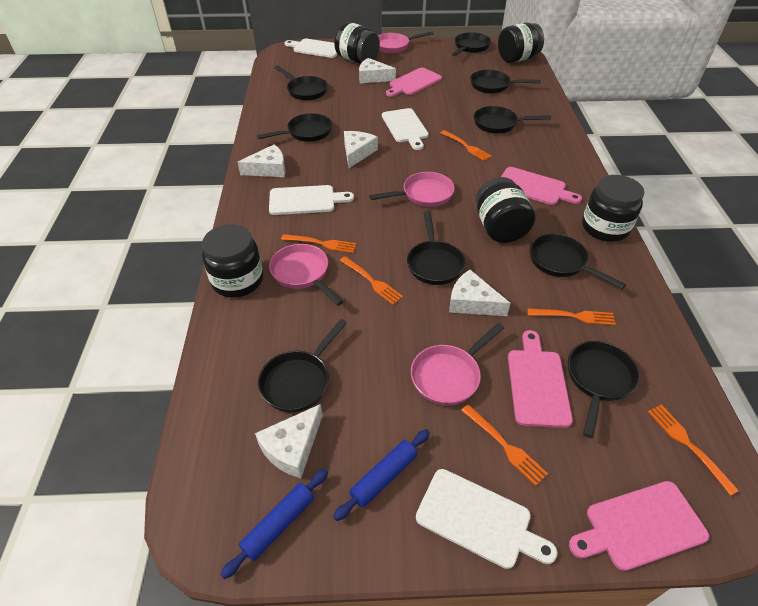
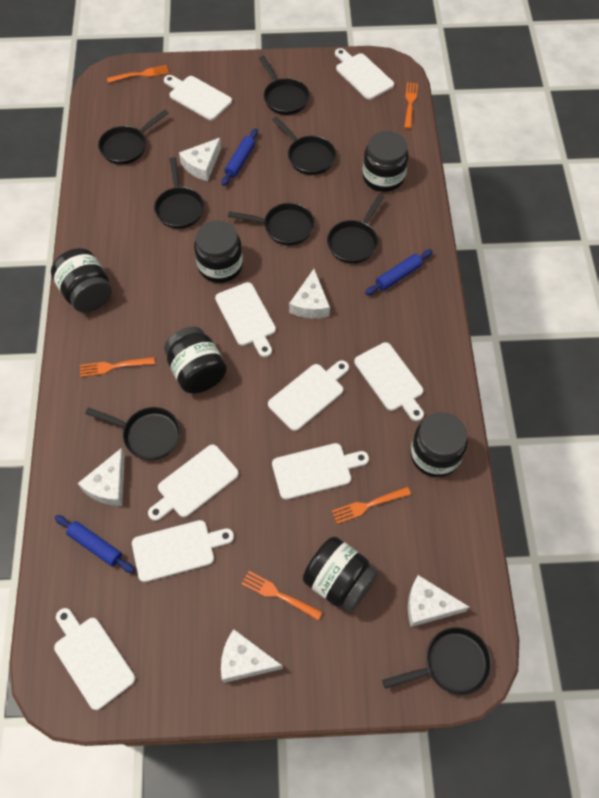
black jar: 5 -> 6
black pan: 9 -> 8
blue rolling pin: 2 -> 3
orange fork: 6 -> 5
pink cutting board: 4 -> 0
pink pan: 4 -> 0
white cutting board: 4 -> 9

